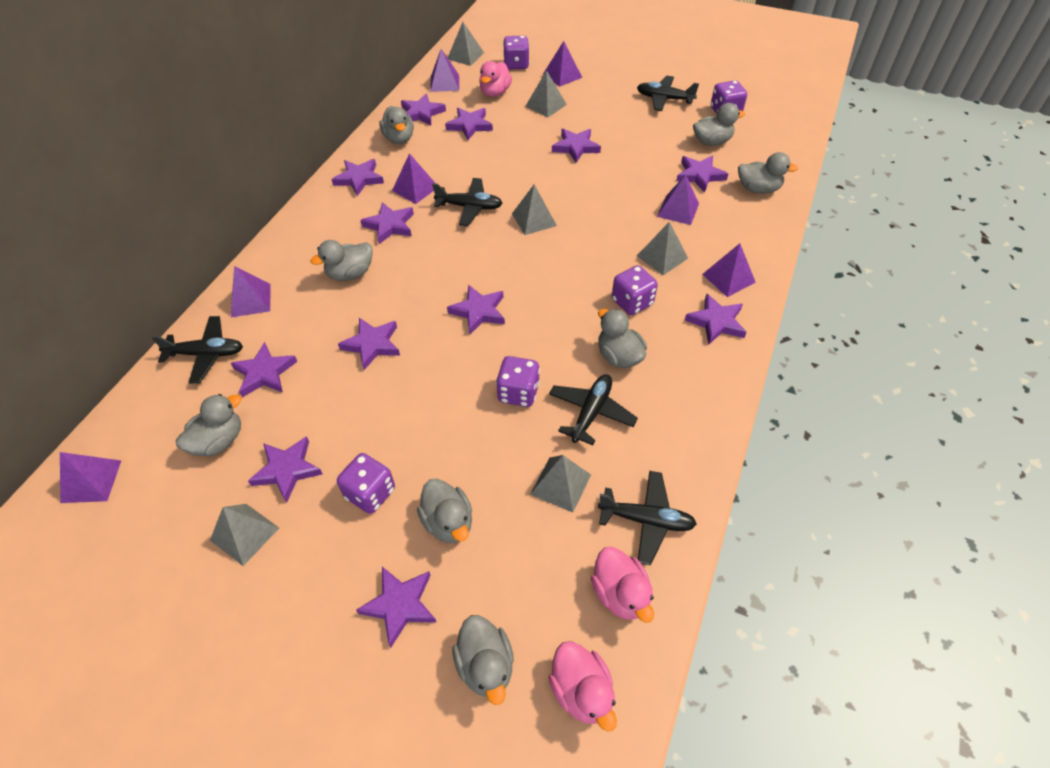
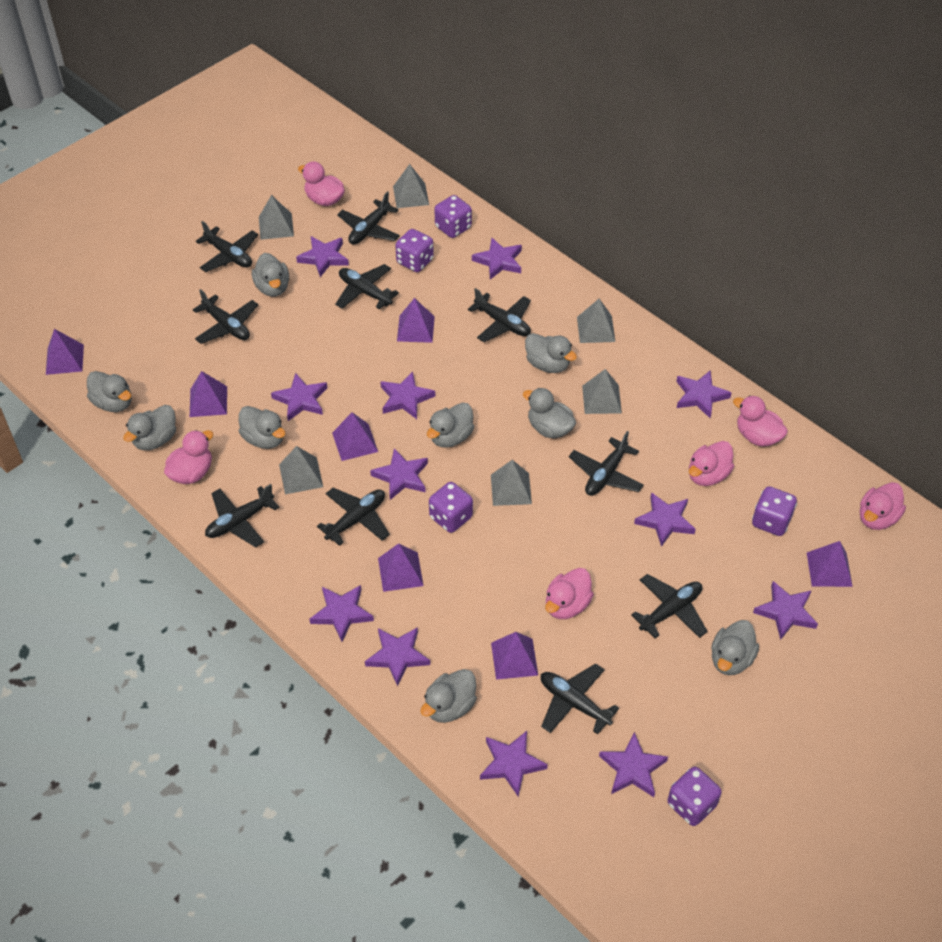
black plane: 5 -> 10
grey duck: 8 -> 9
pink duck: 3 -> 6

